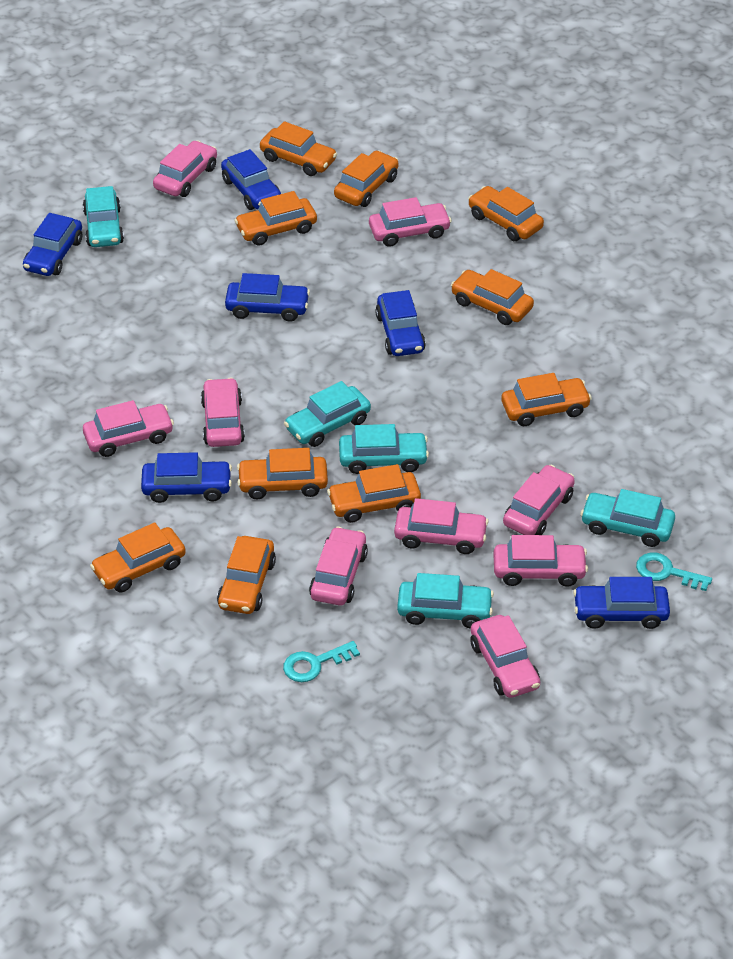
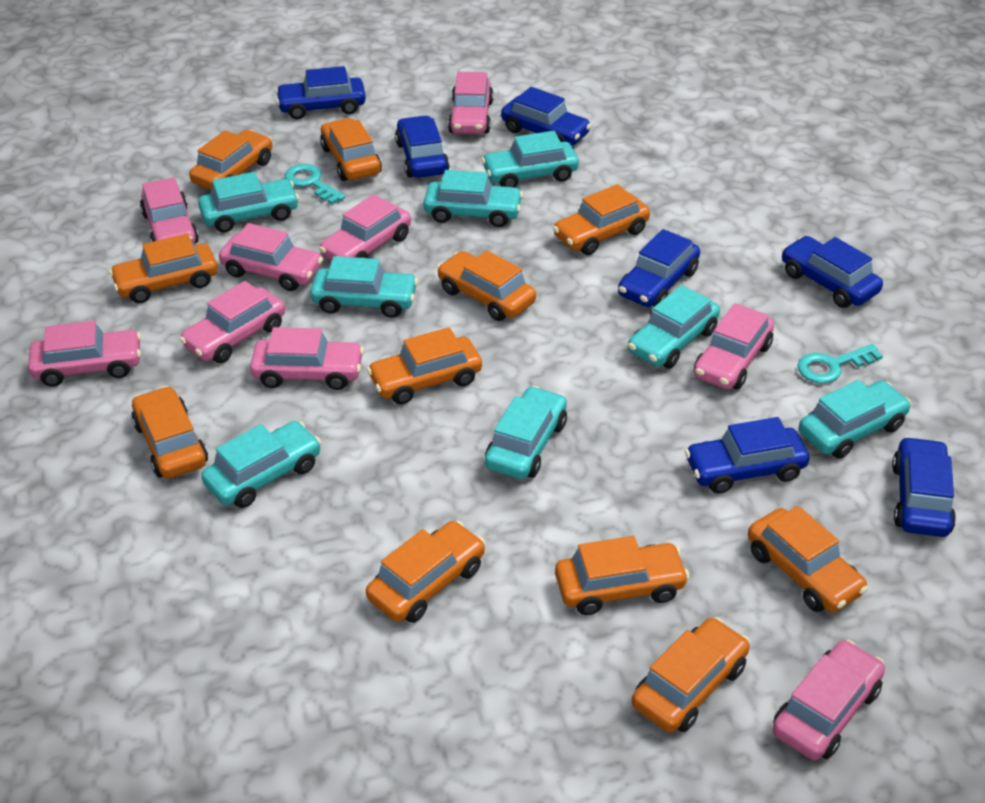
blue car: 6 -> 7
orange car: 10 -> 11
turquoise car: 5 -> 8

